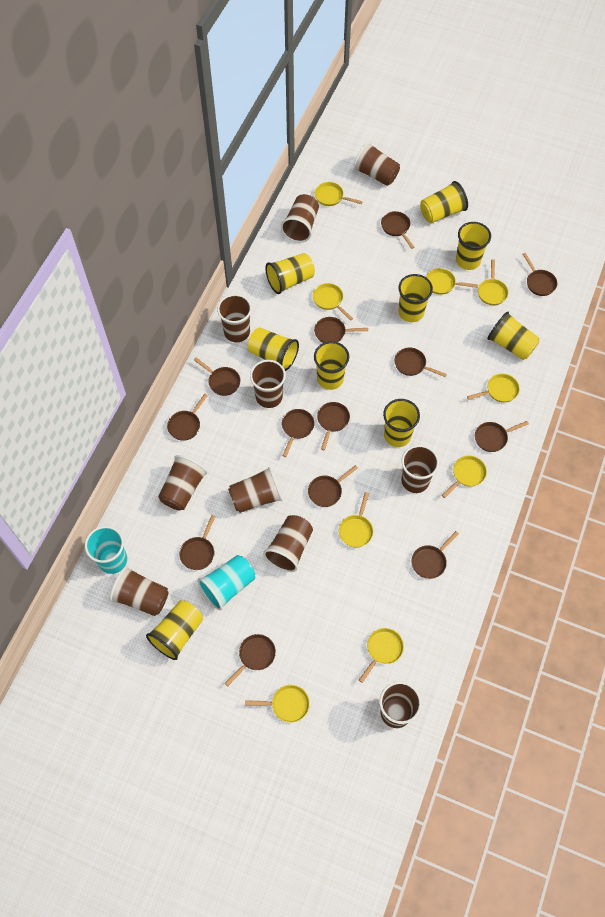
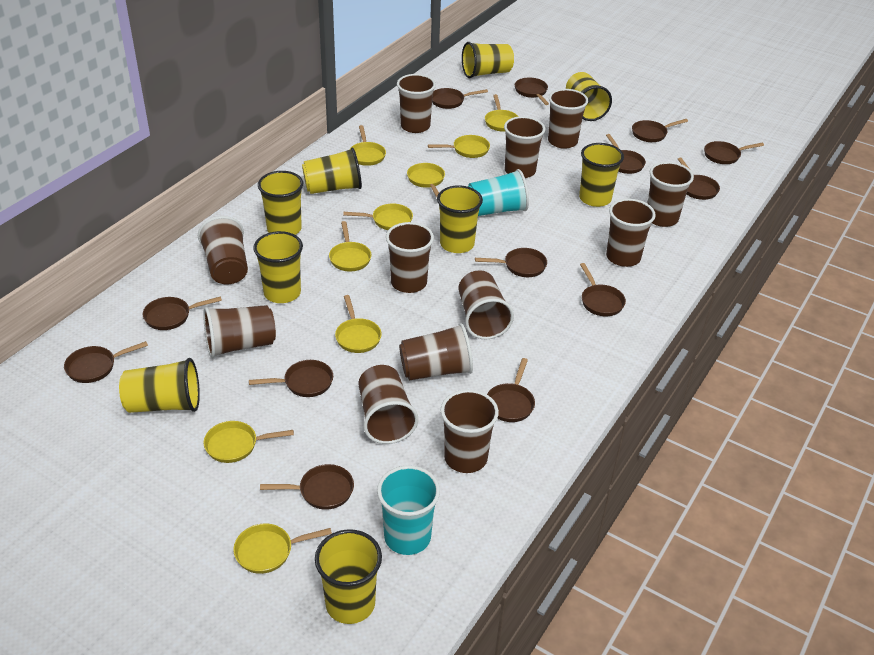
brown cup: 10 -> 12

